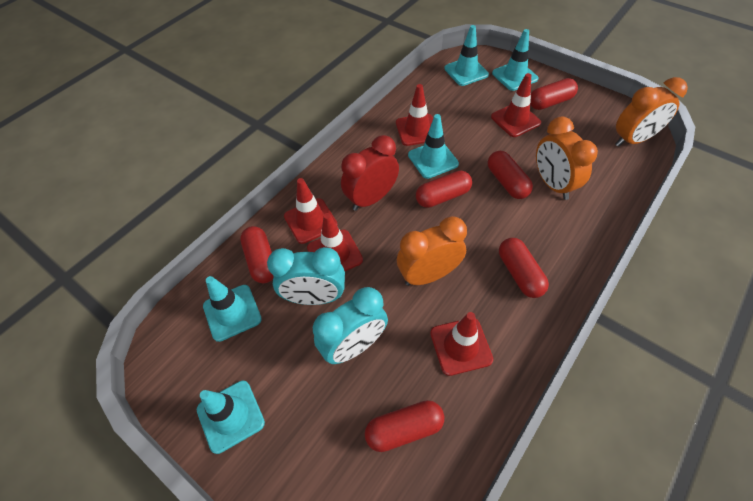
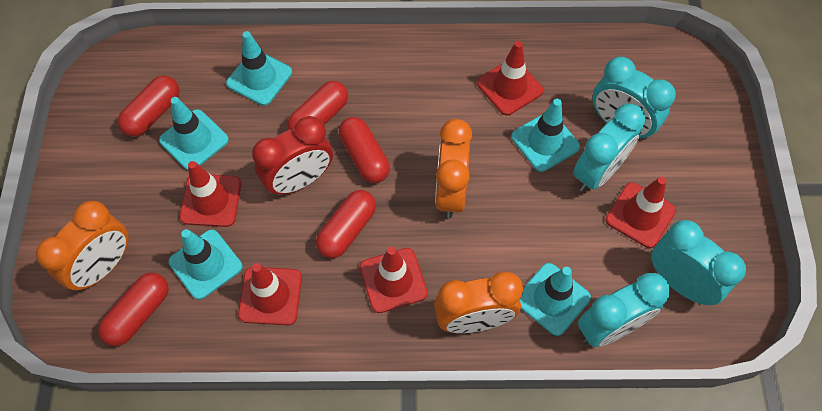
red capsule: 6 -> 5
turquoise clock: 2 -> 4

